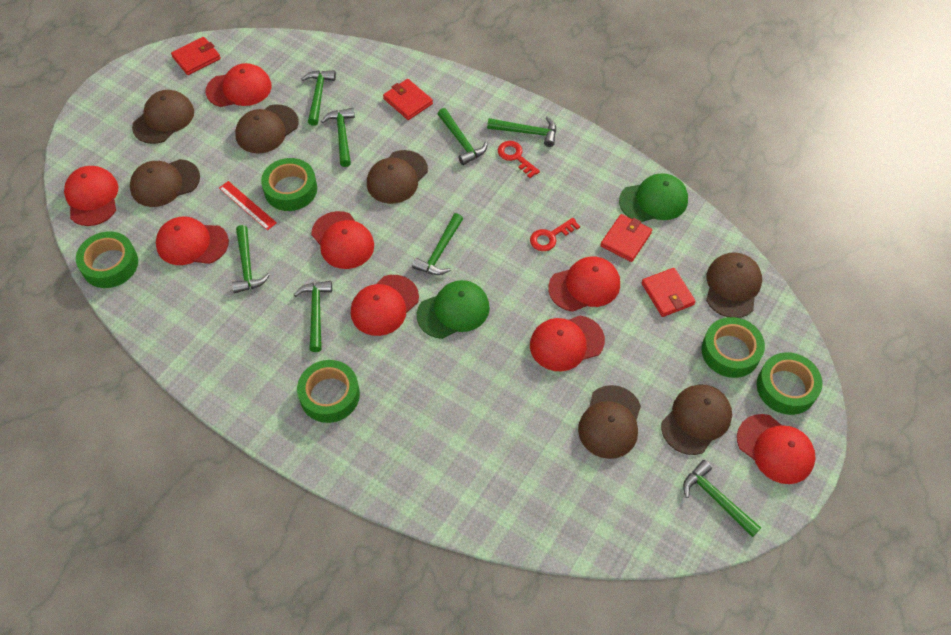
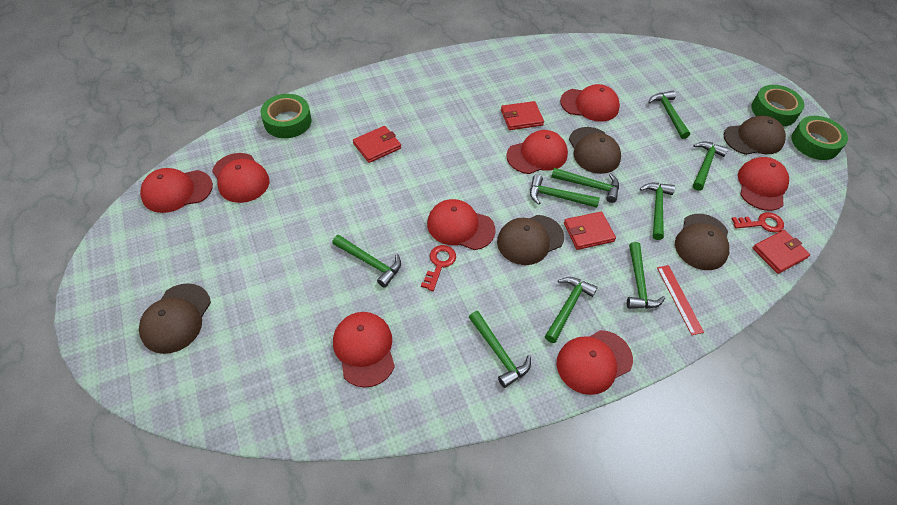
brown cap: 7 -> 5
green cap: 2 -> 0
green hammer: 8 -> 9
green tape: 5 -> 3

